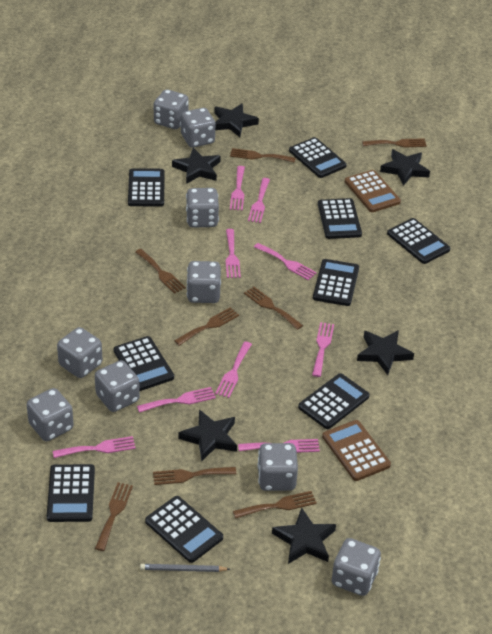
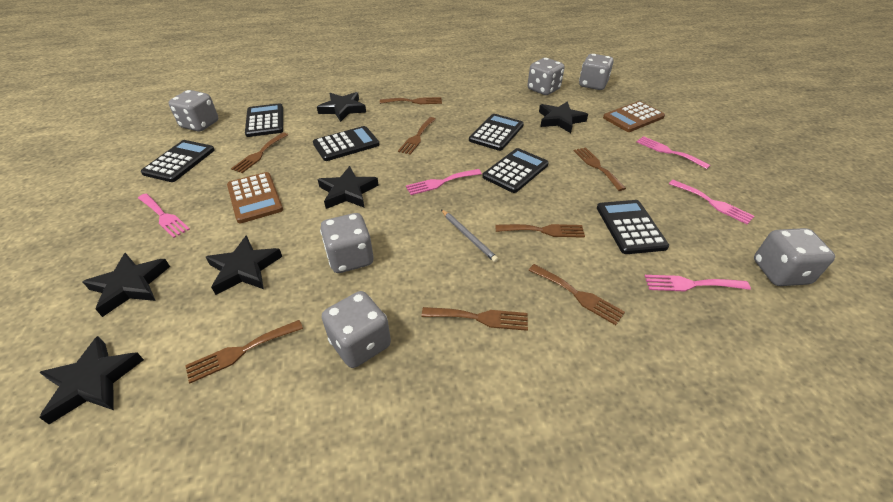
black calculator: 9 -> 6
grey dice: 9 -> 6
pink fork: 9 -> 5

